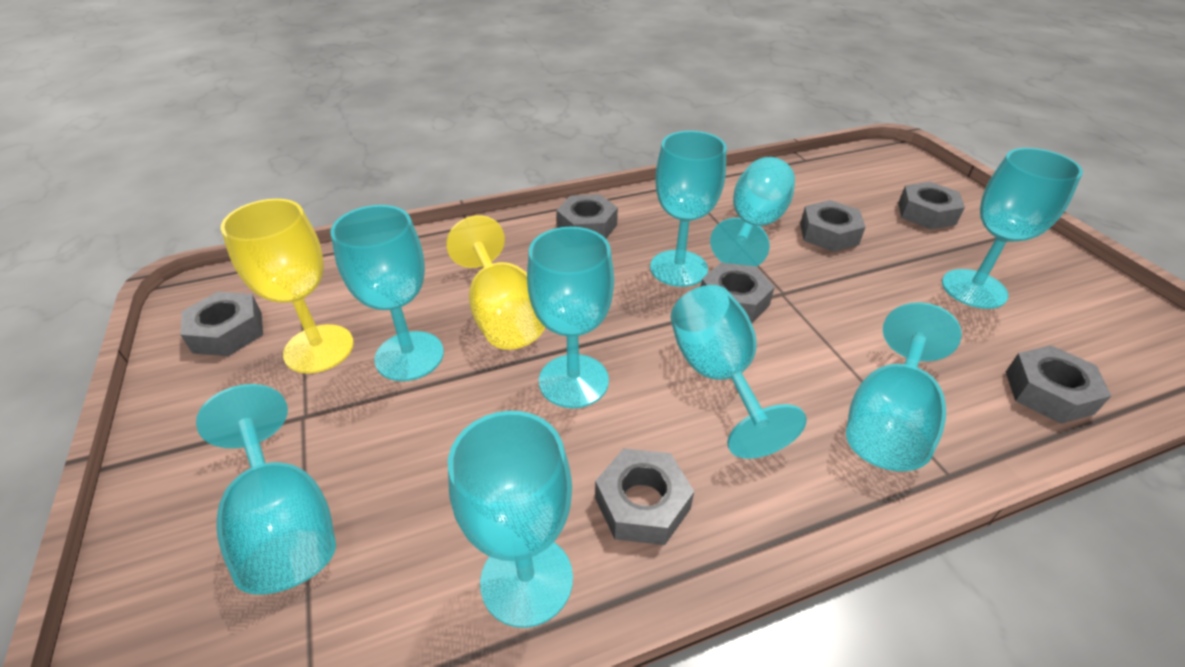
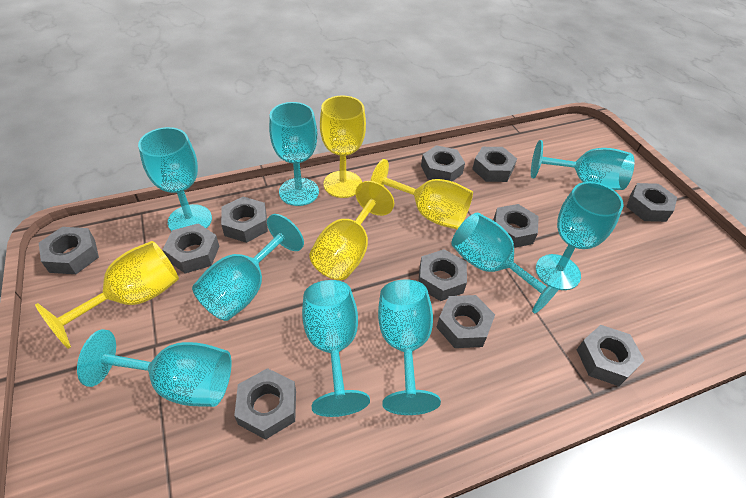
grey nut: 7 -> 11
yellow goblet: 2 -> 4

